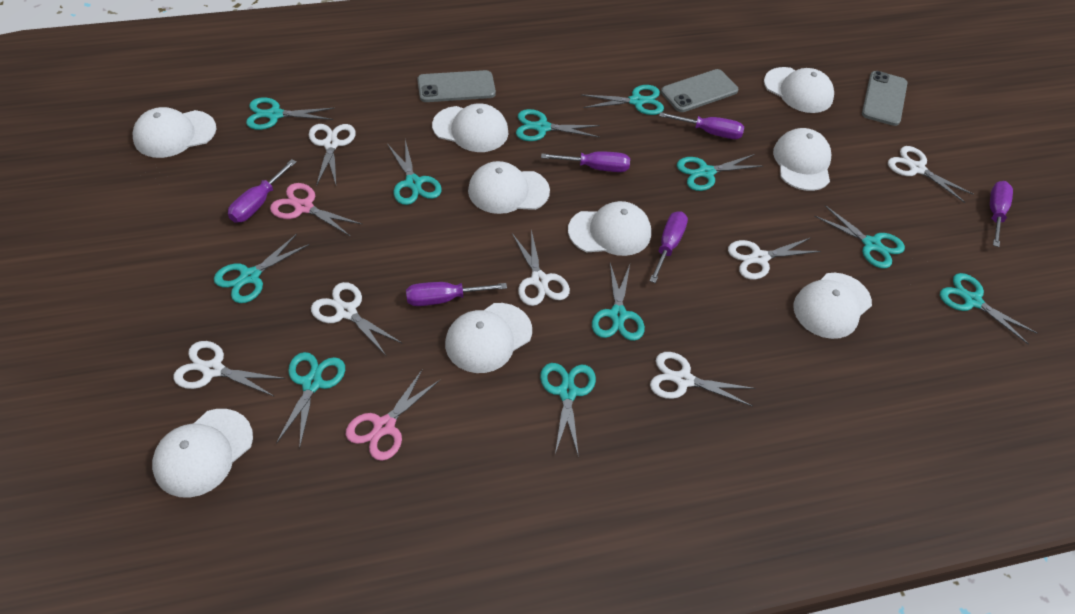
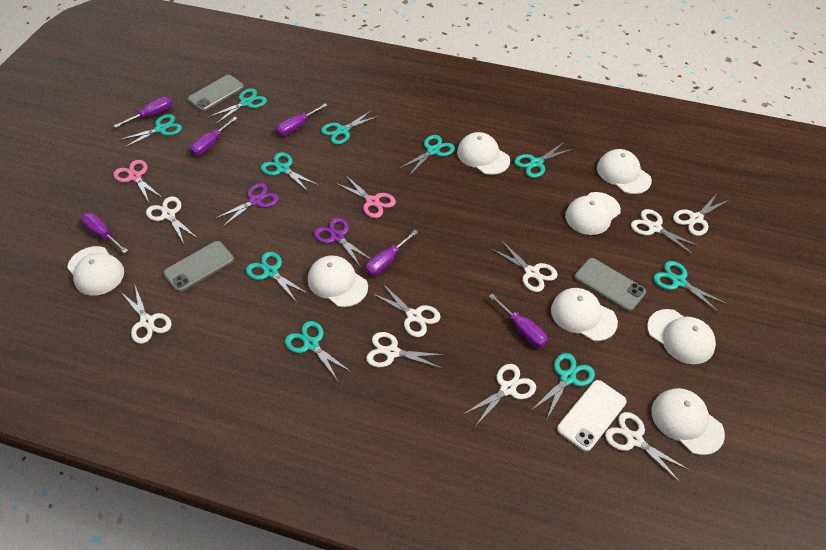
purple scissors: 0 -> 2
turquoise scissors: 11 -> 10
white cap: 9 -> 8
white phone: 0 -> 1
white scissors: 7 -> 9

